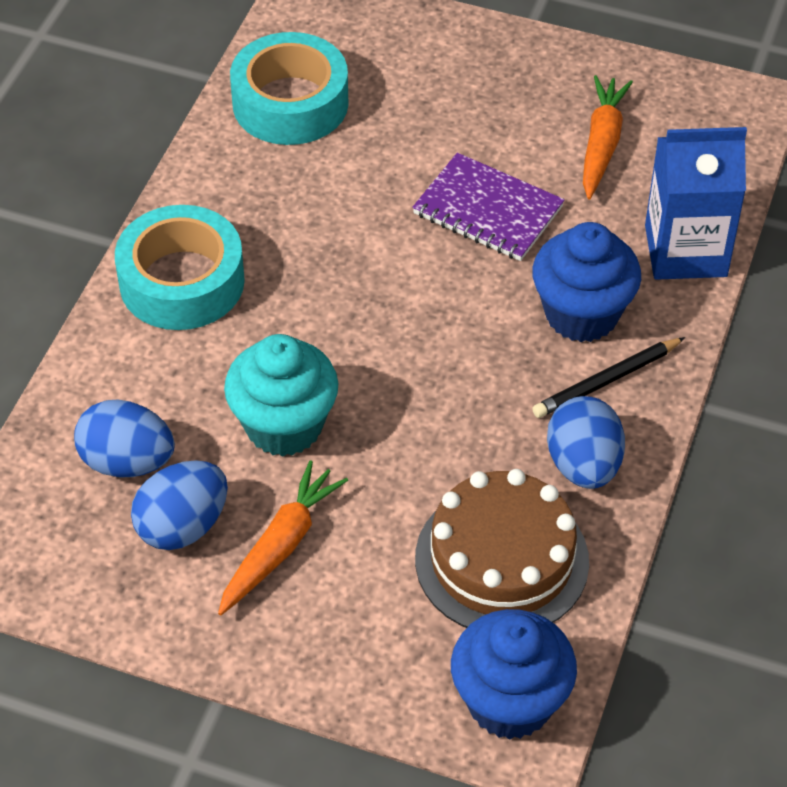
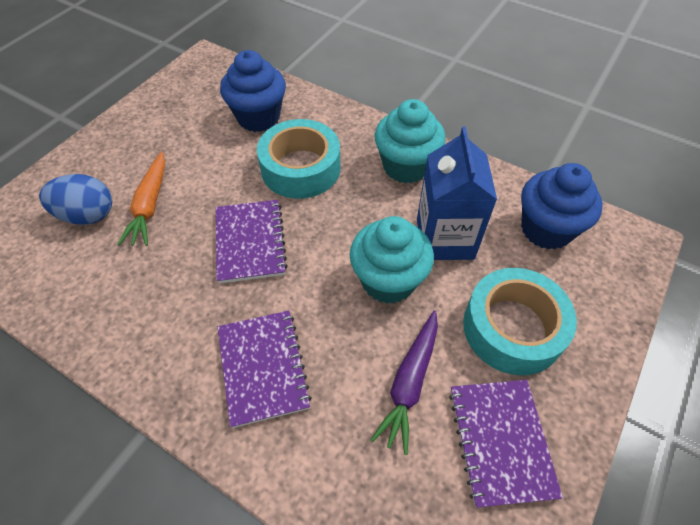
black pencil: 1 -> 0
blue egg: 3 -> 1
brown cake: 1 -> 0
orange carrot: 2 -> 1
purple carrot: 0 -> 1
purple notebook: 1 -> 3
turquoise cupcake: 1 -> 2

